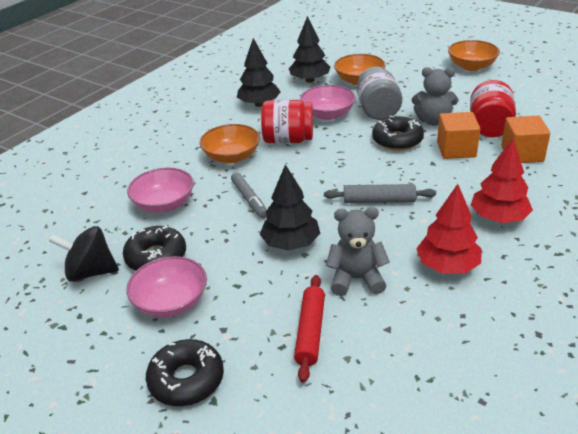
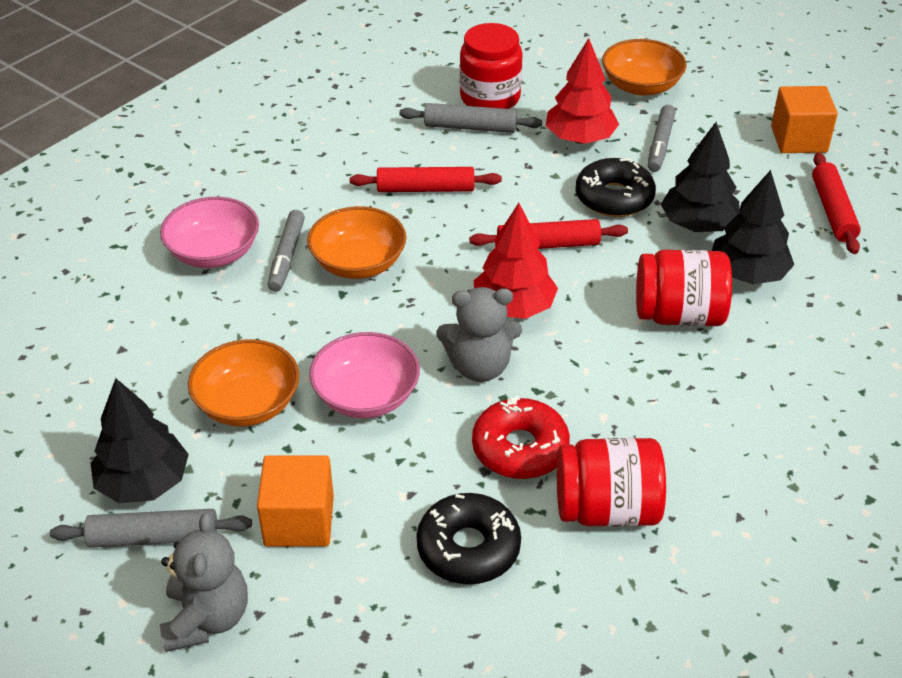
black donut: 3 -> 2
black spinning top: 1 -> 0
grey jar: 1 -> 0
grey marker: 1 -> 2
grey rolling pin: 1 -> 2
pink bowl: 3 -> 2
red donut: 0 -> 1
red jar: 2 -> 3
red rolling pin: 1 -> 3

